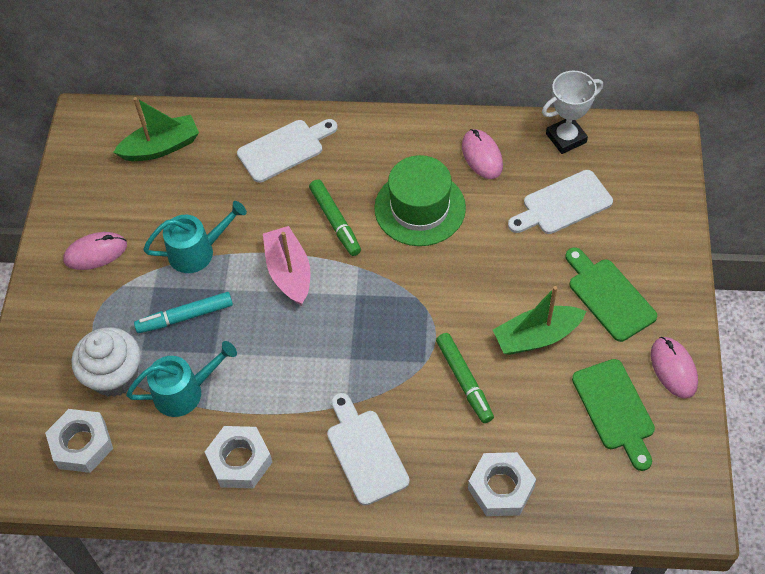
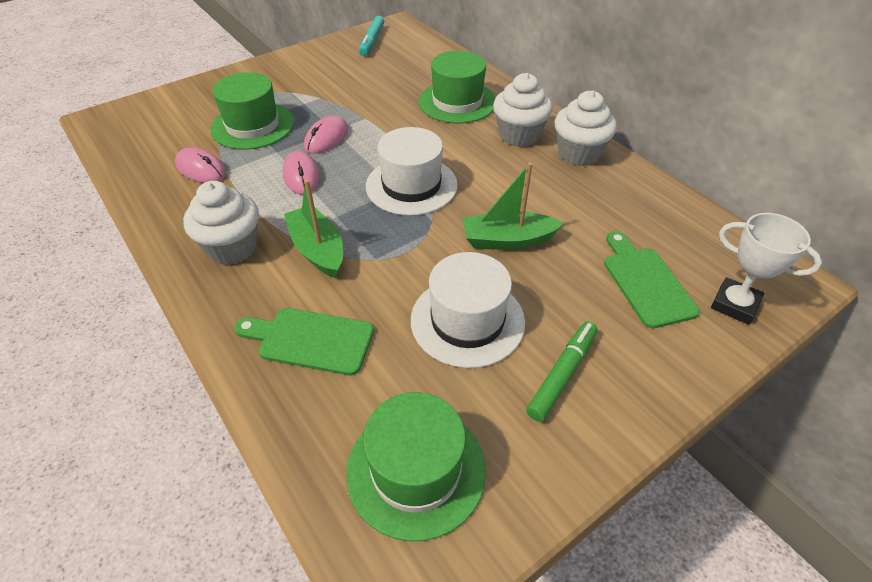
green hat: 1 -> 3
green marker: 2 -> 1
pink boat: 1 -> 0
turquoise watering can: 2 -> 0
white cupcake: 1 -> 3
white cutting board: 3 -> 0
white hat: 0 -> 2
white nut: 3 -> 0

